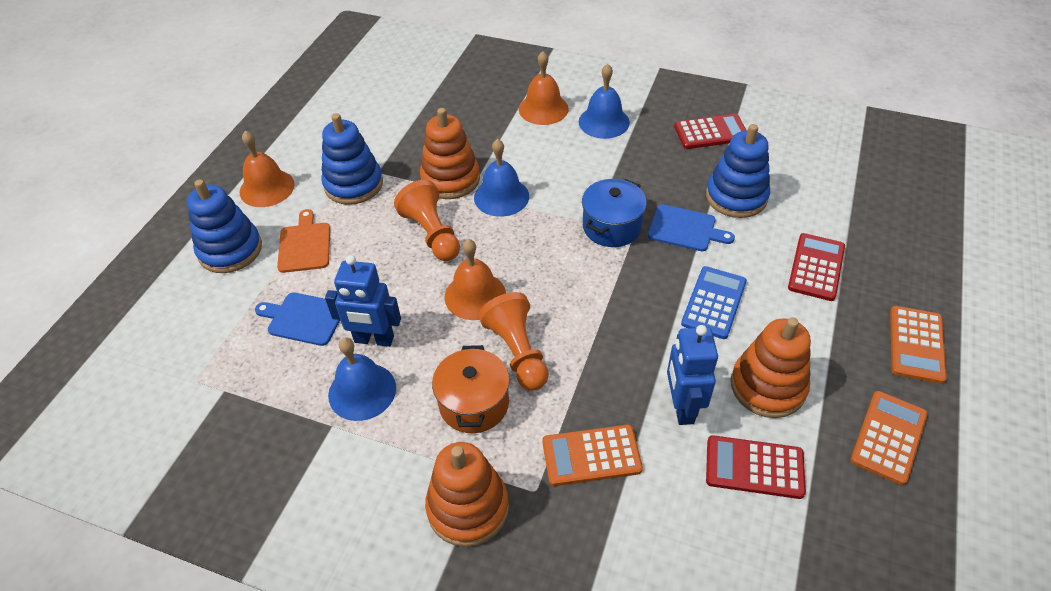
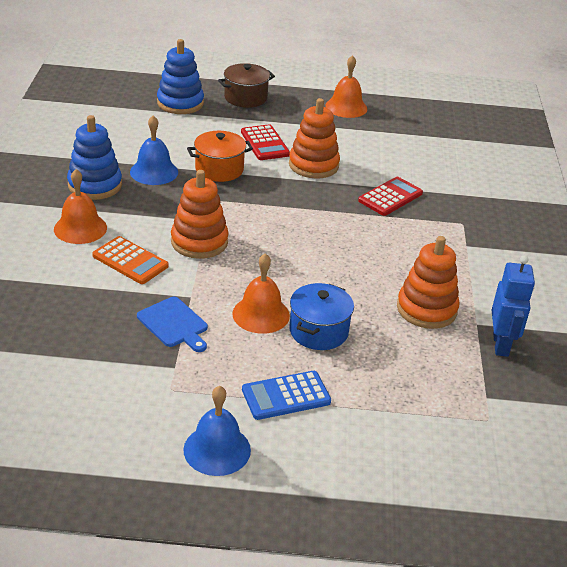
blue bell: 3 -> 2
blue cutting board: 2 -> 1
blue robot: 2 -> 1
blue stacking toy: 3 -> 2
brown pot: 0 -> 1
orange calculator: 3 -> 1
orange cutting board: 1 -> 0
orange pawn: 2 -> 0
red calculator: 3 -> 2

